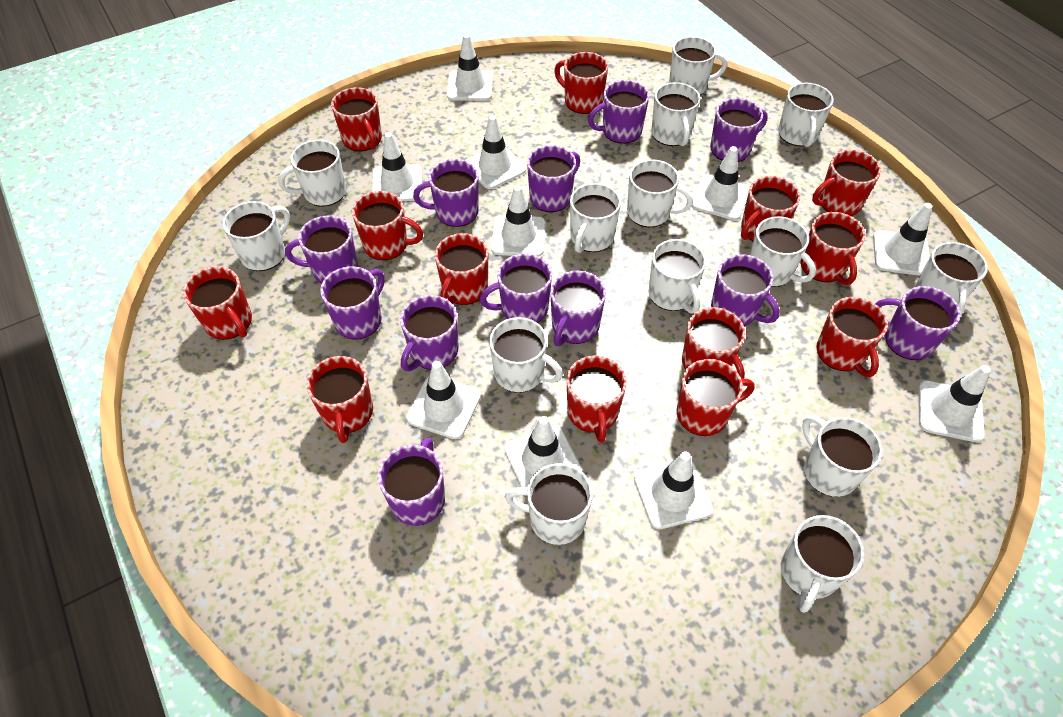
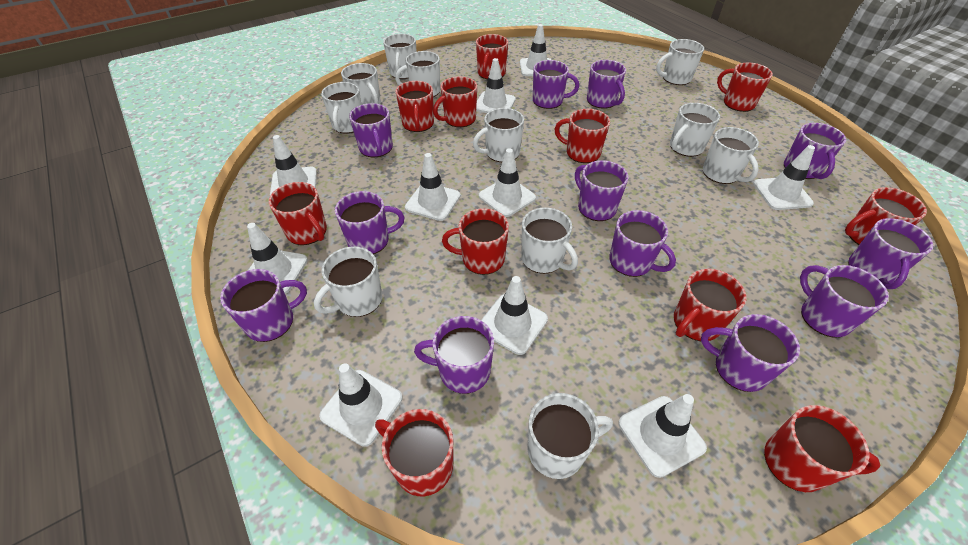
red mug: 13 -> 11
white mug: 14 -> 11

